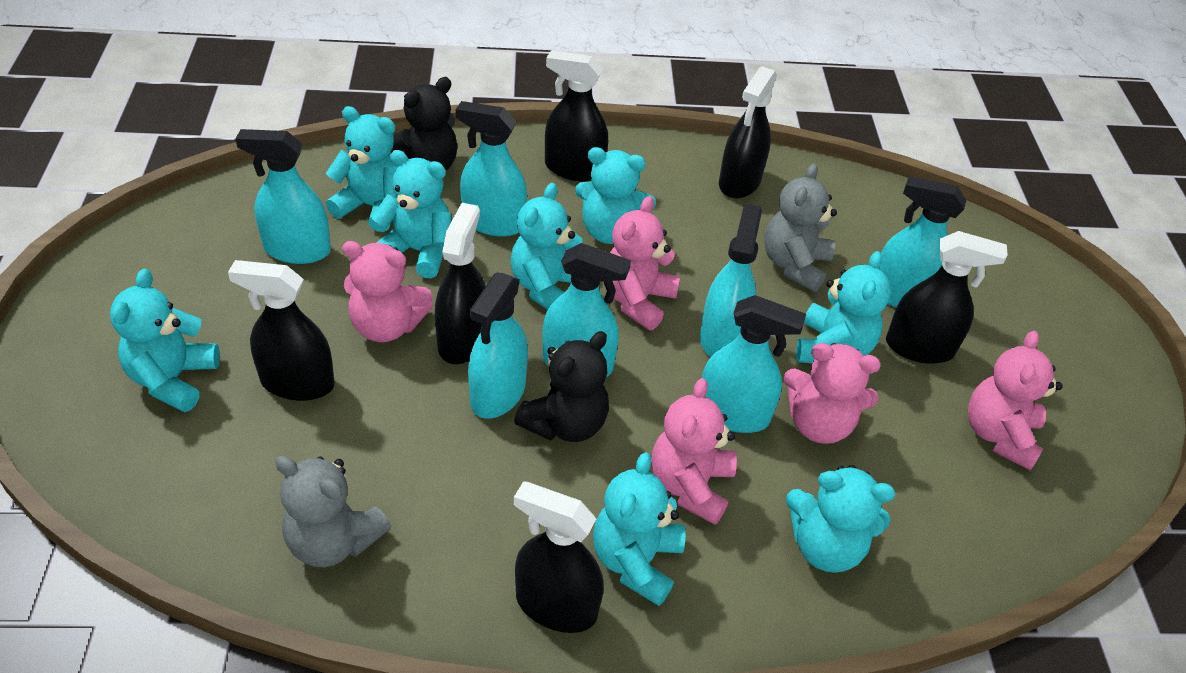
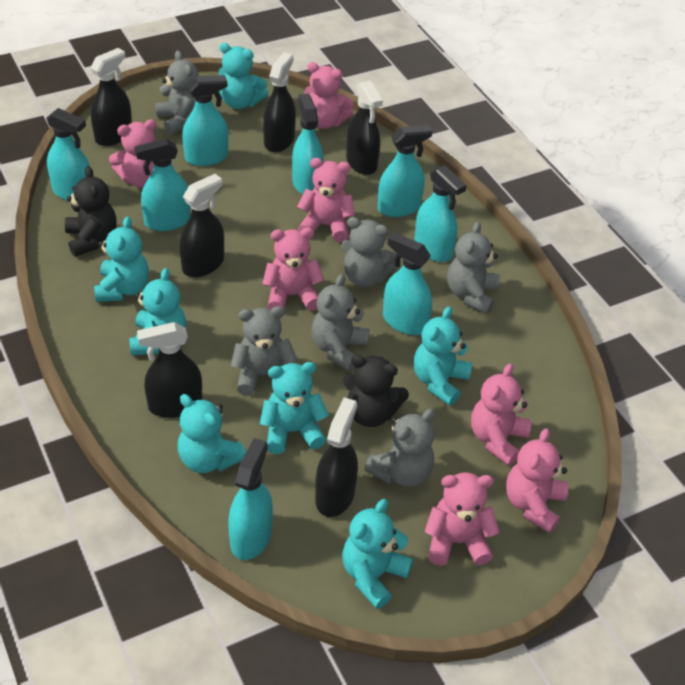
grey teddy bear: 2 -> 6
pink teddy bear: 5 -> 7
turquoise spray bottle: 7 -> 8
turquoise teddy bear: 8 -> 7

